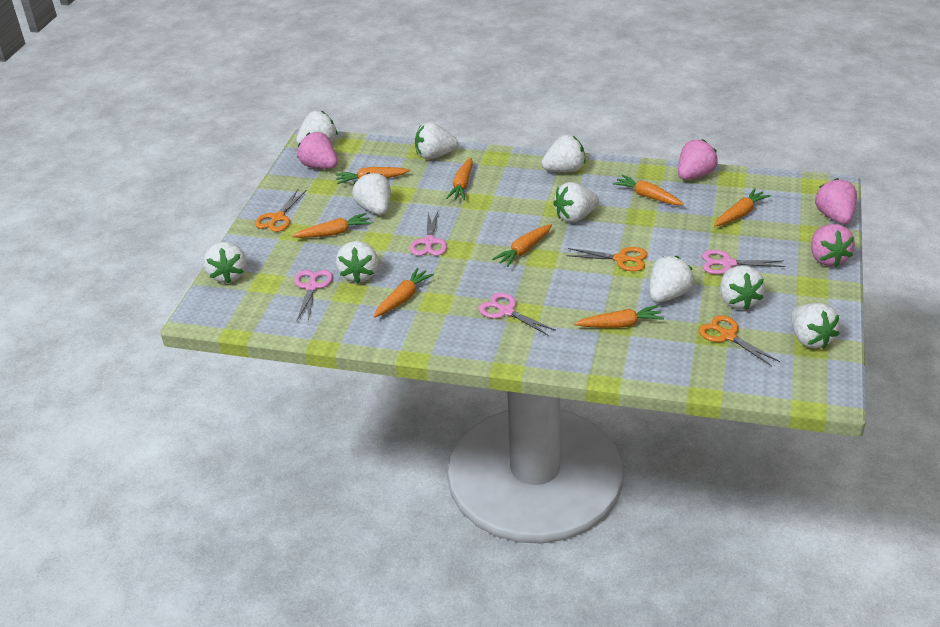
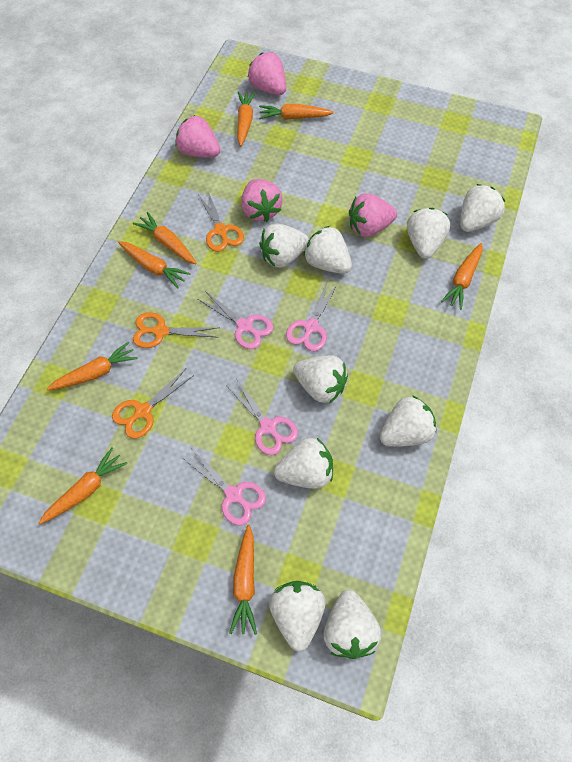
white strawberry: 10 -> 9

